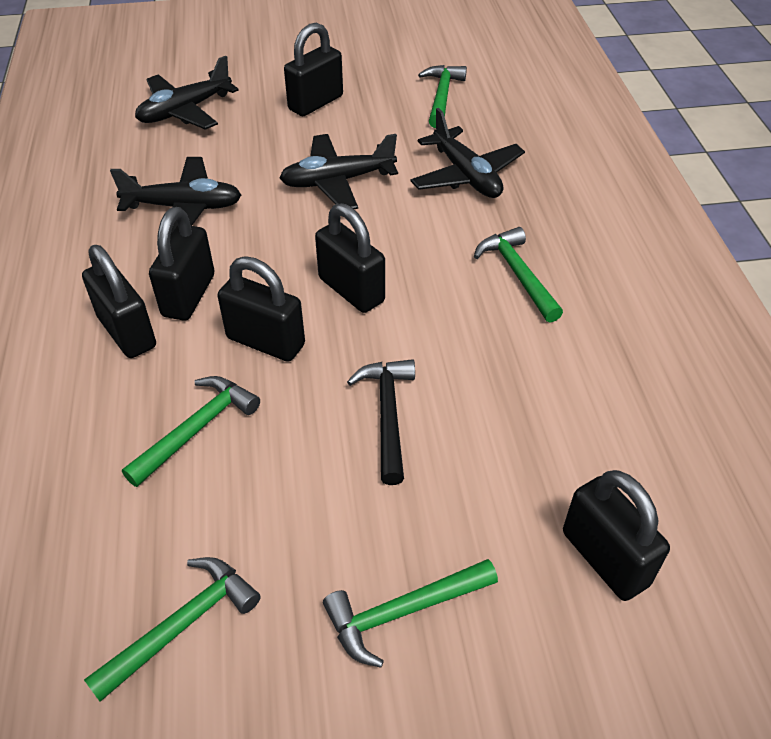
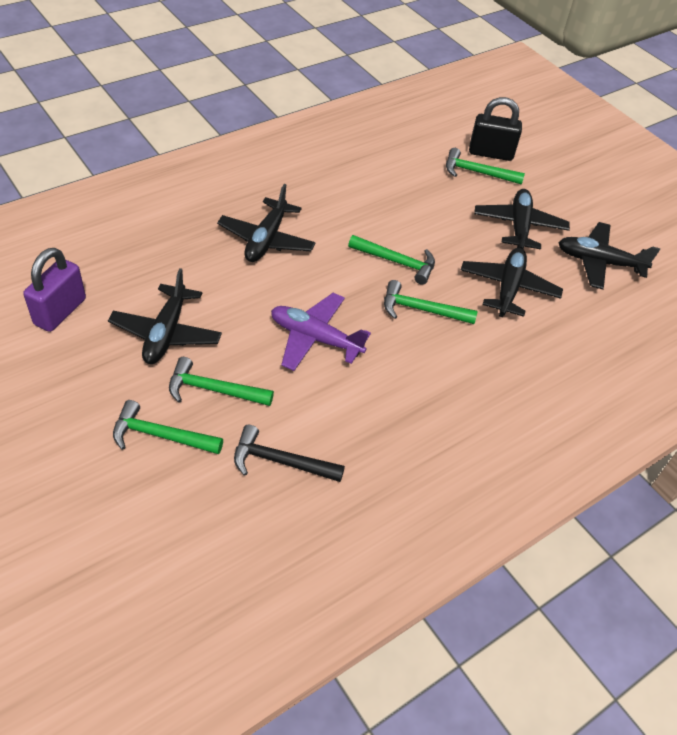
black padlock: 6 -> 1
black plane: 4 -> 5
purple padlock: 0 -> 1
purple plane: 0 -> 1

